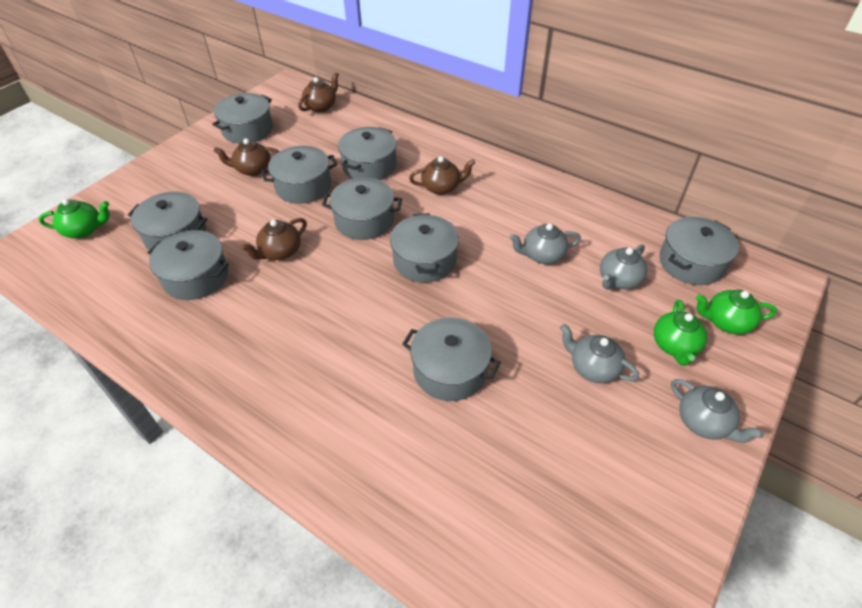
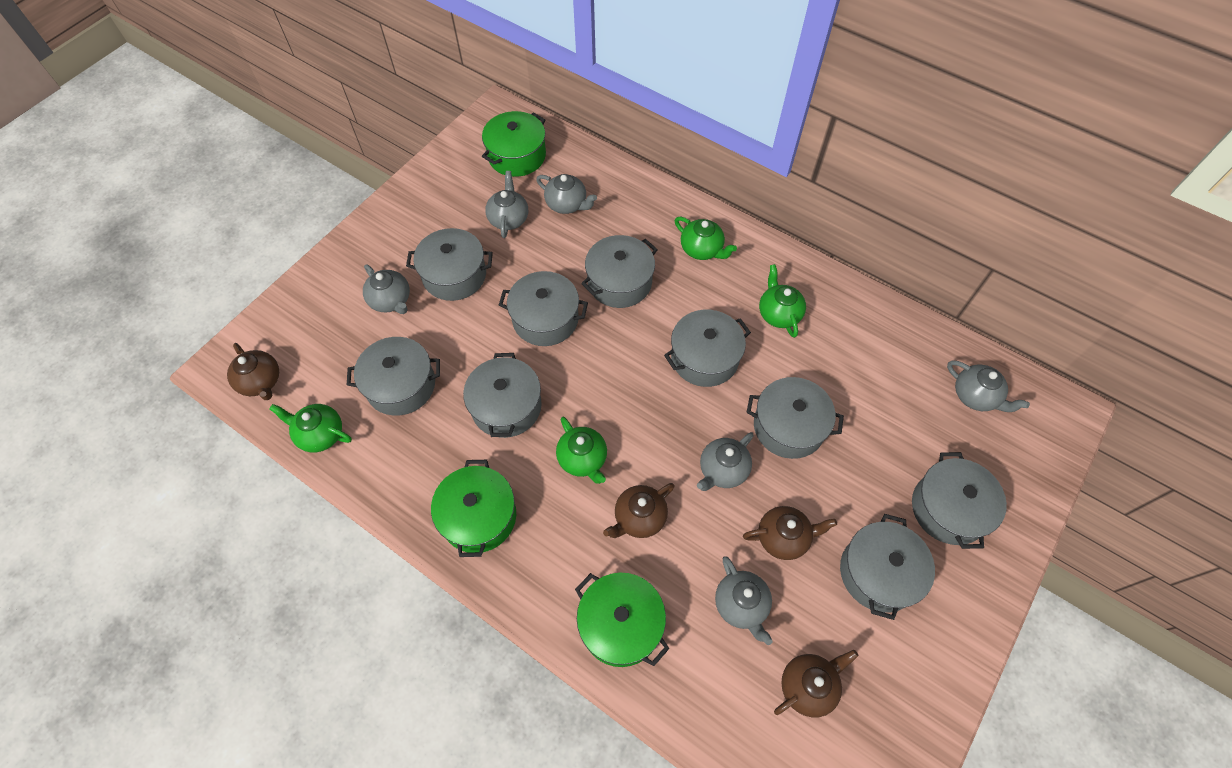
green pot: 0 -> 3
green teapot: 3 -> 4
grey teapot: 4 -> 6

